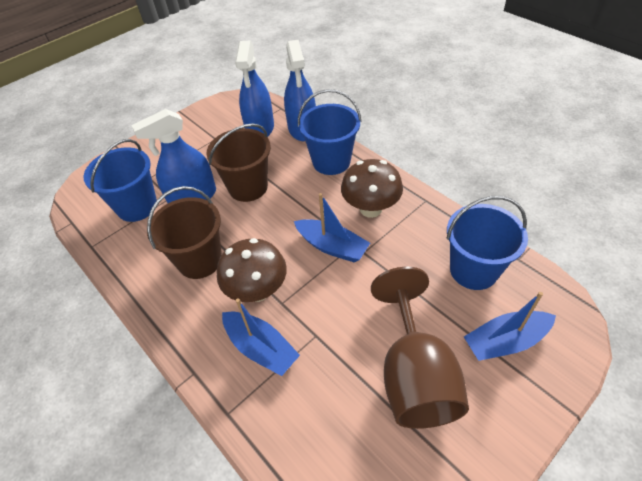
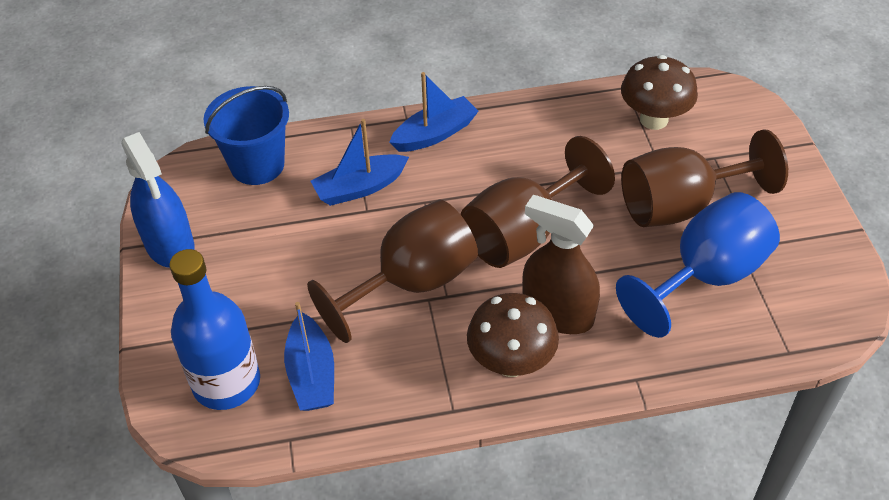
blue bottle: 0 -> 1
blue bucket: 3 -> 1
blue goblet: 0 -> 1
blue spray bottle: 3 -> 1
brown bucket: 2 -> 0
brown goblet: 1 -> 3
brown spray bottle: 0 -> 1

